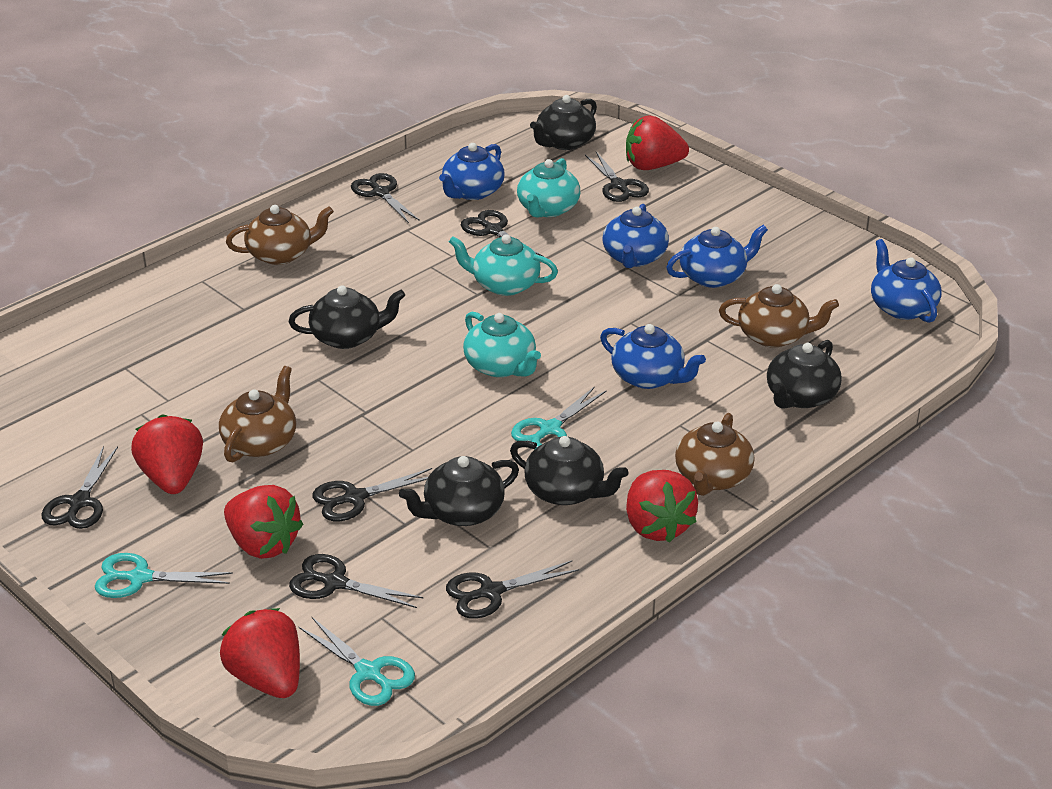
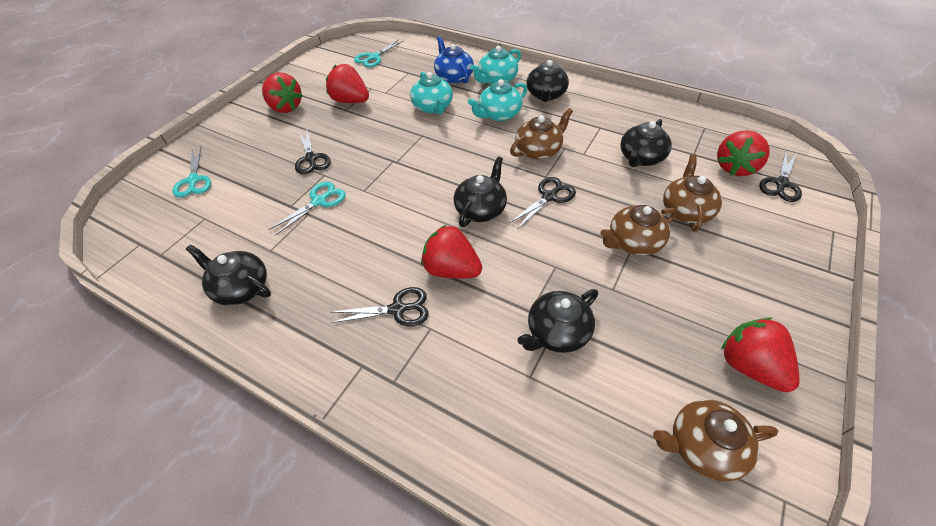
black scissors: 7 -> 4
blue teapot: 5 -> 1

